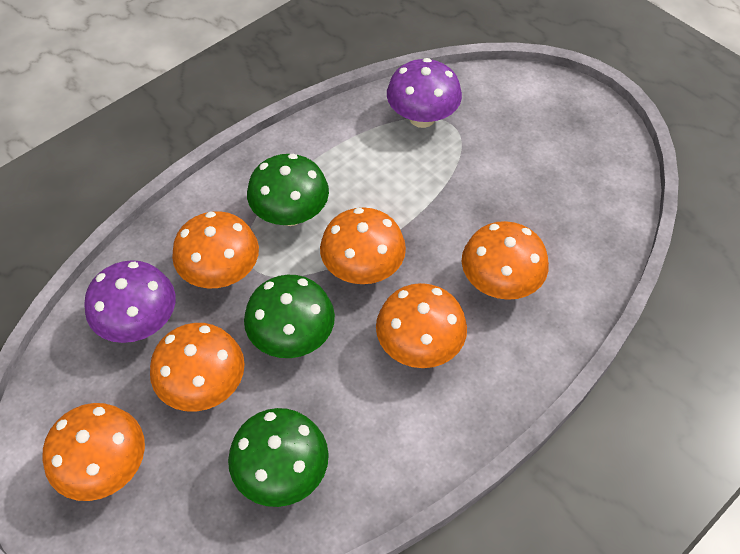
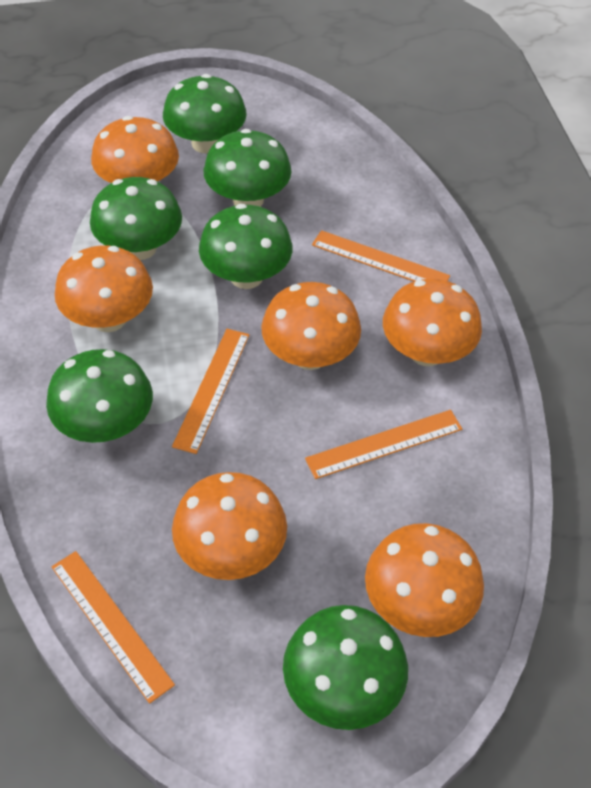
green mushroom: 3 -> 6
orange ruler: 0 -> 4
purple mushroom: 2 -> 0

